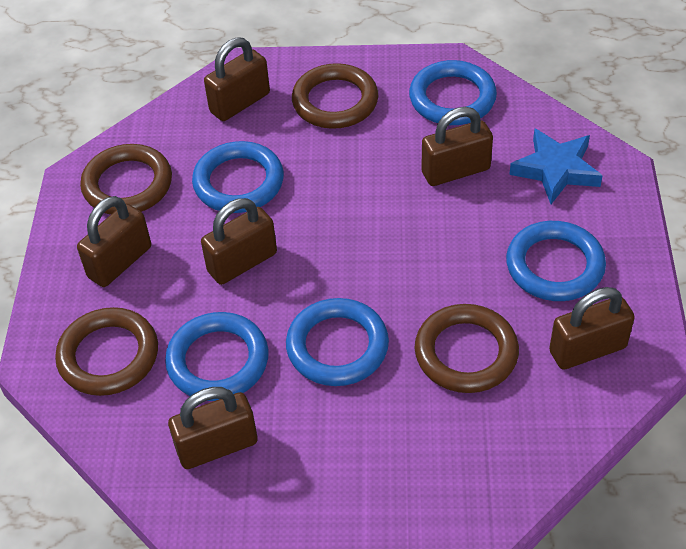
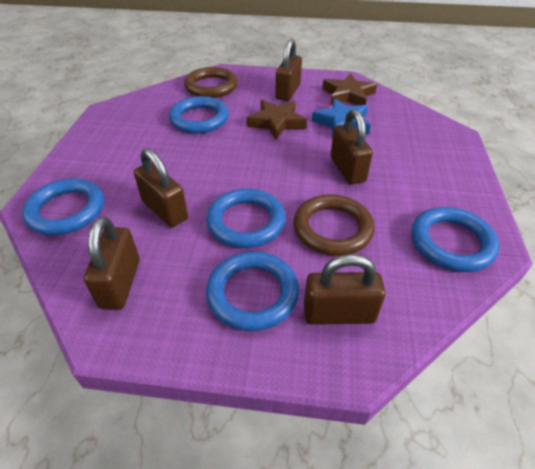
brown padlock: 6 -> 5
brown ring: 4 -> 2
brown star: 0 -> 2

